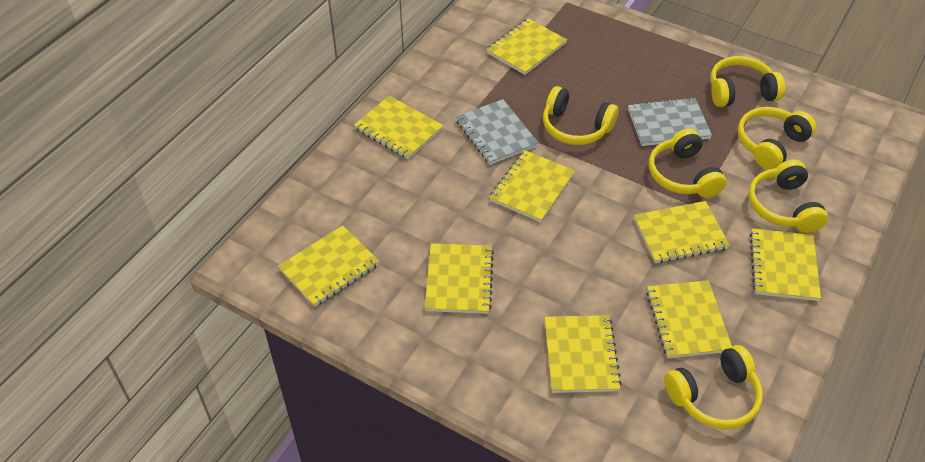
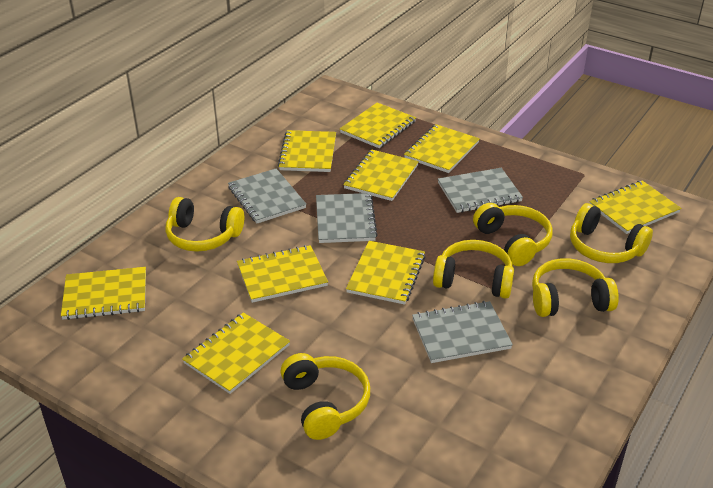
grey notebook: 2 -> 4

